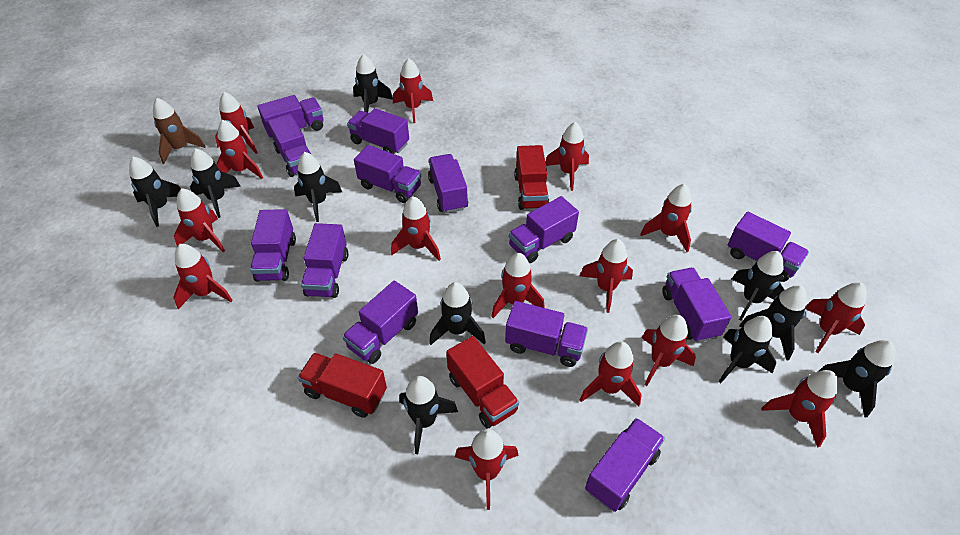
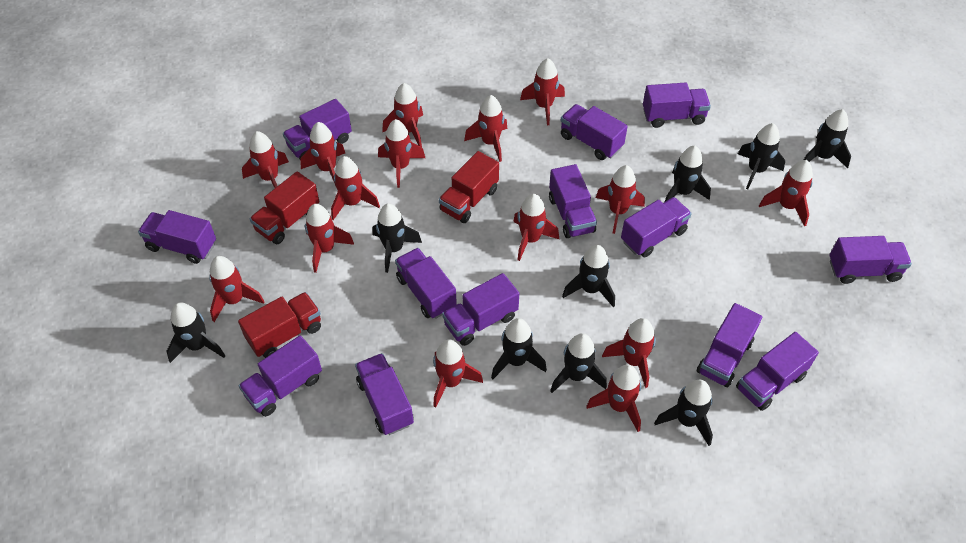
black rocket: 10 -> 9
brown rocket: 1 -> 0

